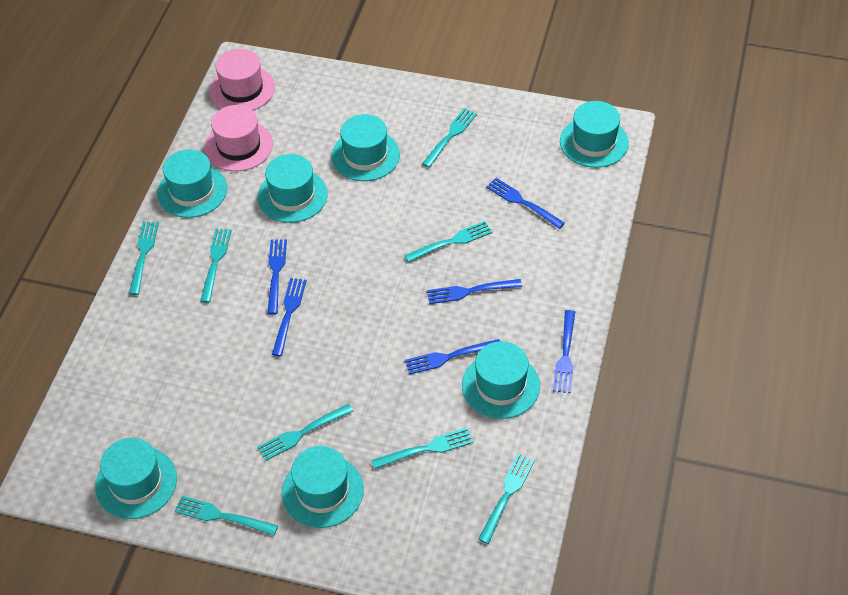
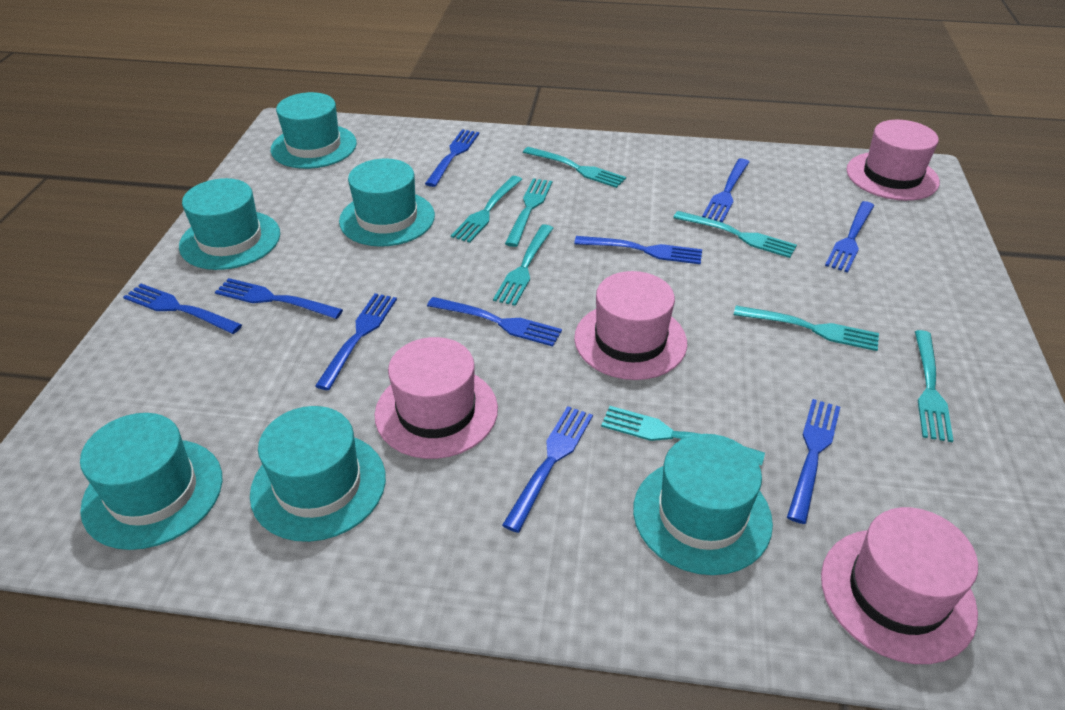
blue fork: 6 -> 10
pink hat: 2 -> 4
turquoise hat: 7 -> 6

